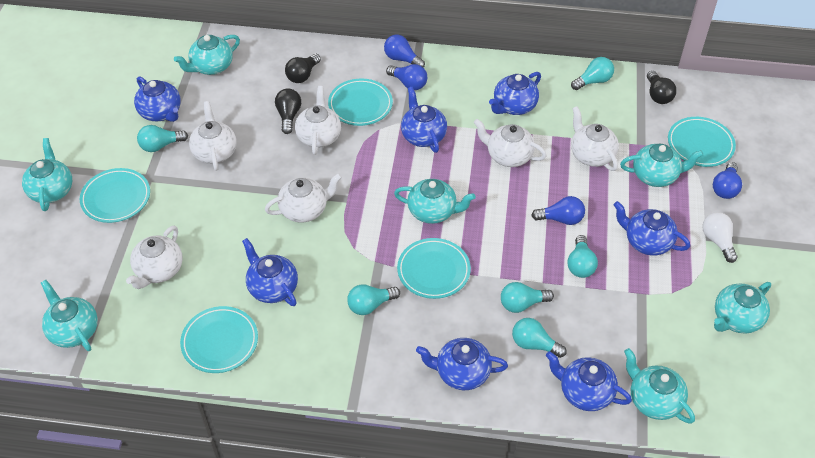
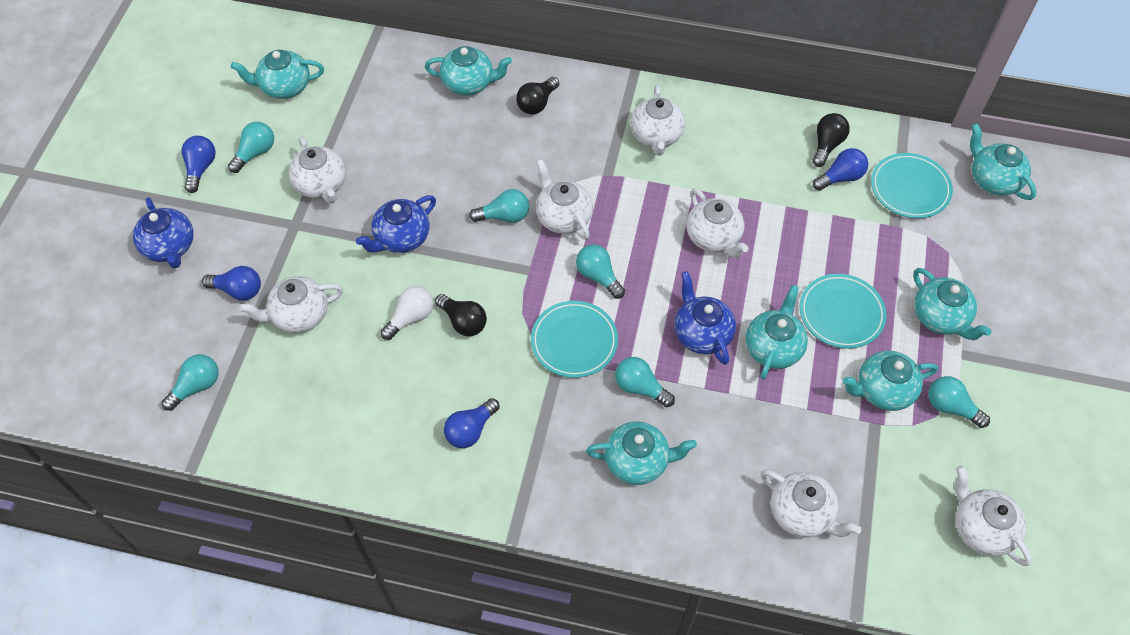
blue teapot: 7 -> 3
turquoise plate: 5 -> 3
white teapot: 6 -> 7

